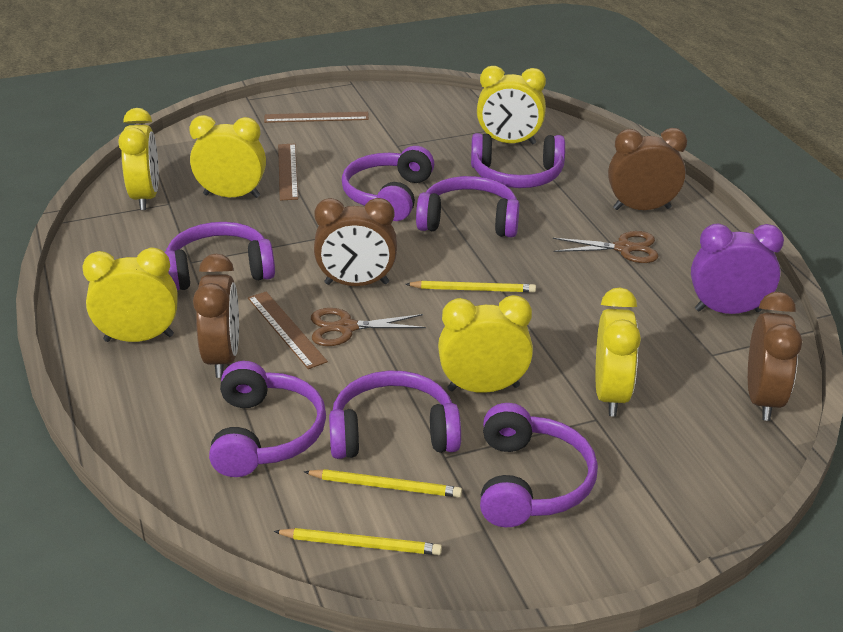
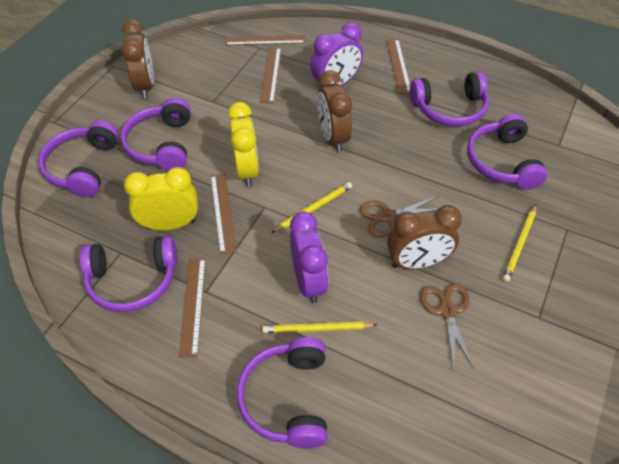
brown clock: 4 -> 3
brown ruler: 3 -> 5
purple clock: 1 -> 2
purple headphones: 7 -> 6
yellow clock: 6 -> 2

